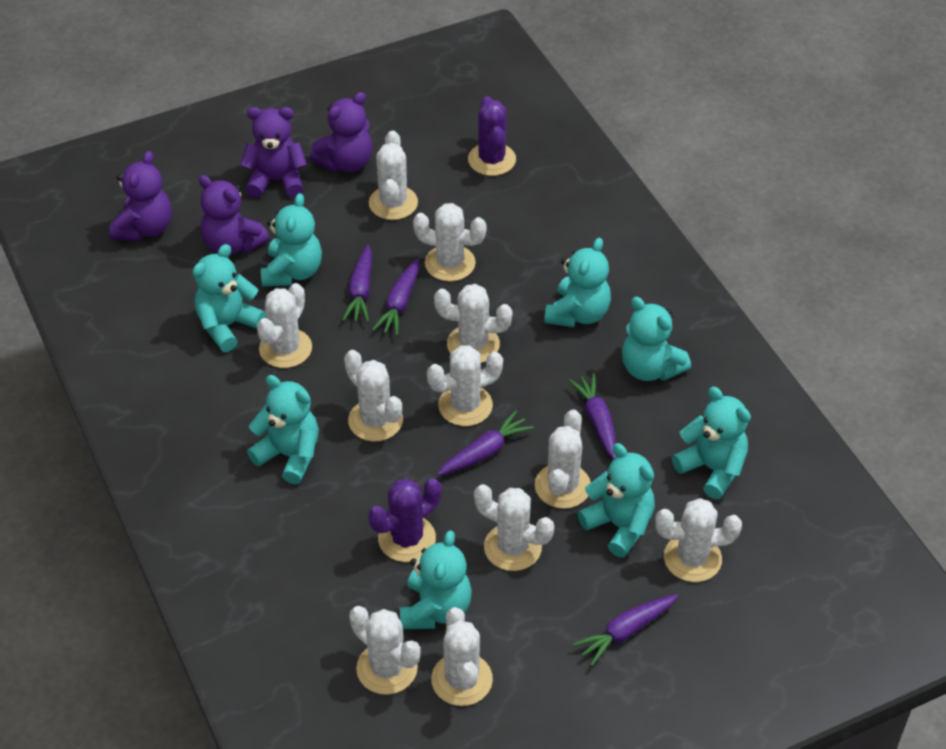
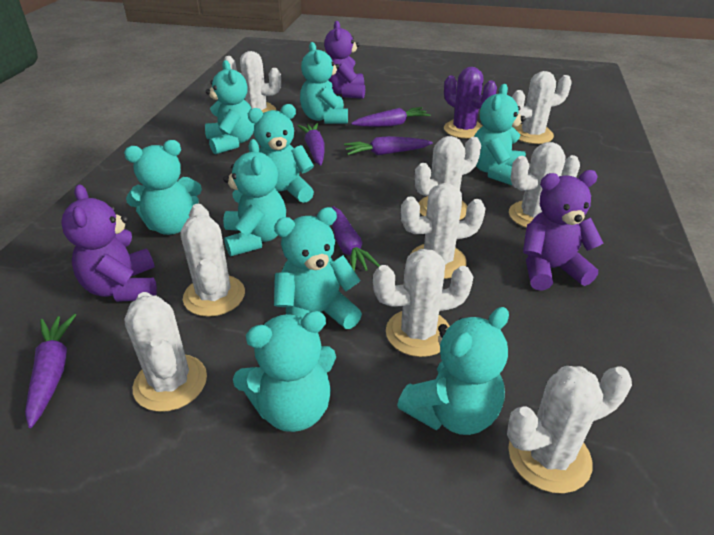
purple cactus: 2 -> 1
purple teddy bear: 4 -> 3
turquoise teddy bear: 8 -> 9
white cactus: 11 -> 9

